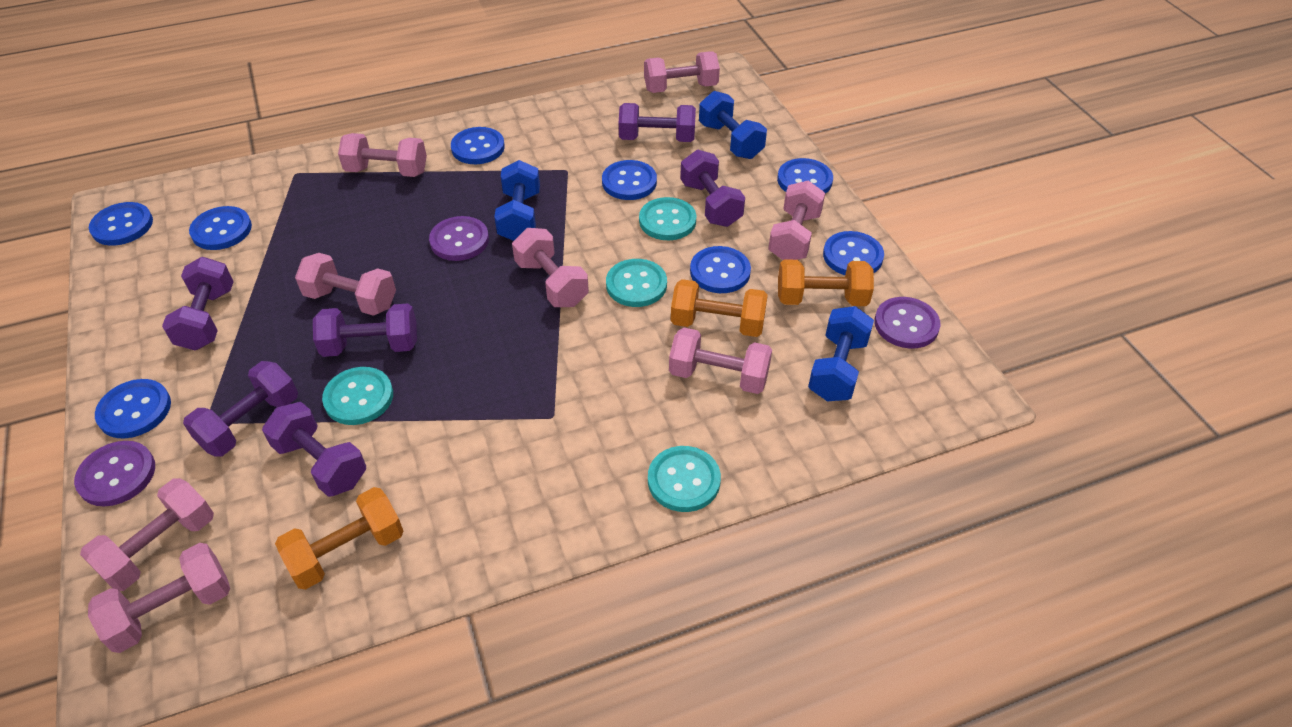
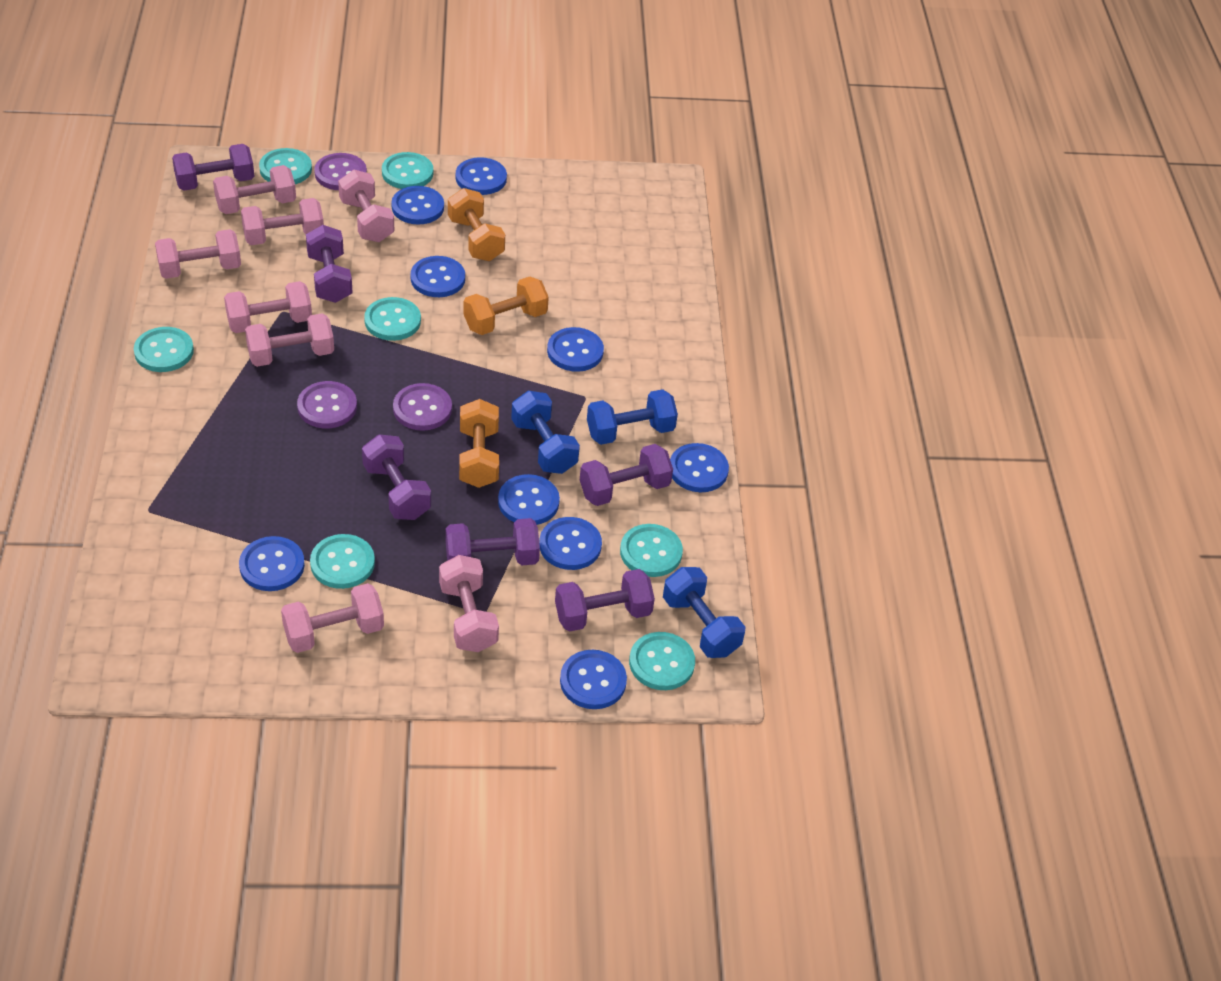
blue button: 8 -> 9
turquoise button: 4 -> 7

